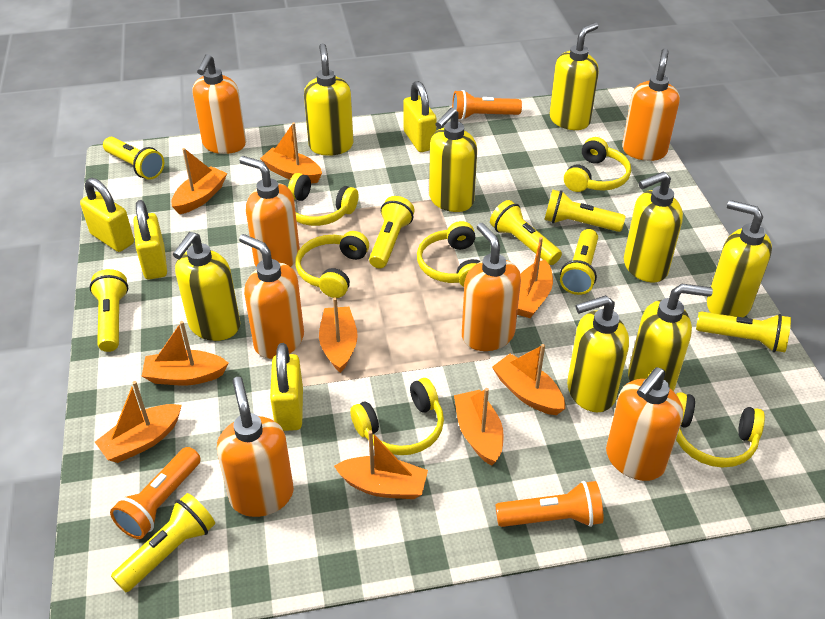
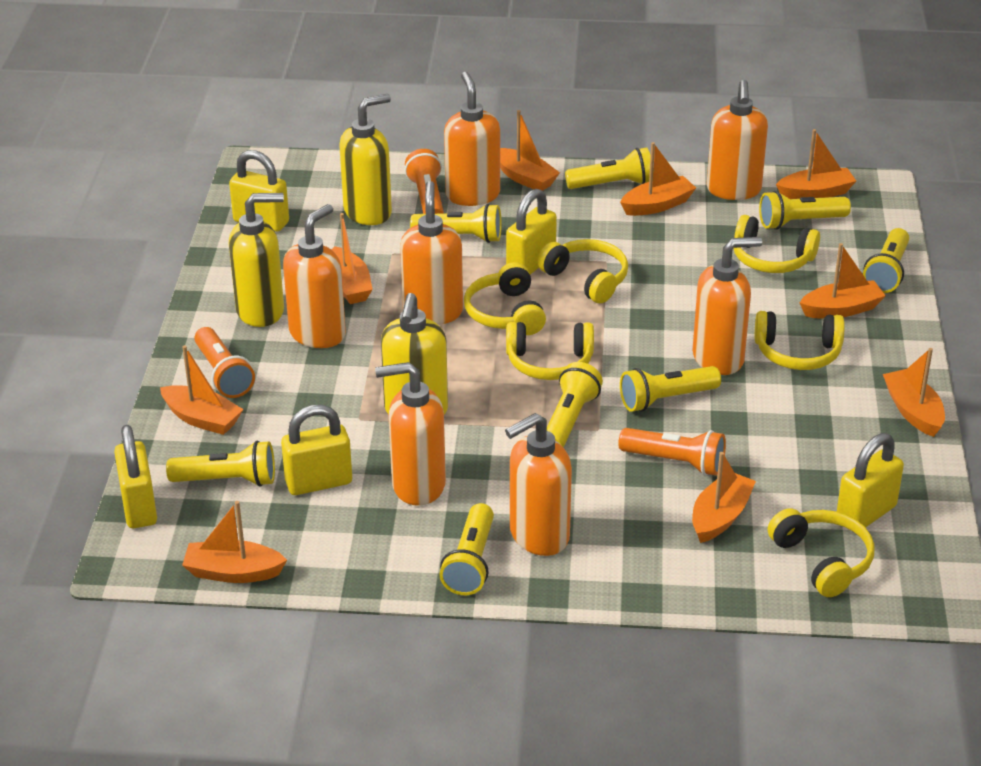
yellow padlock: 4 -> 5
yellow soap dispenser: 8 -> 3

